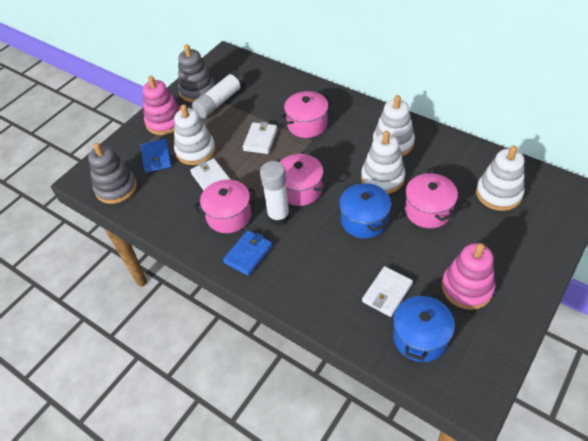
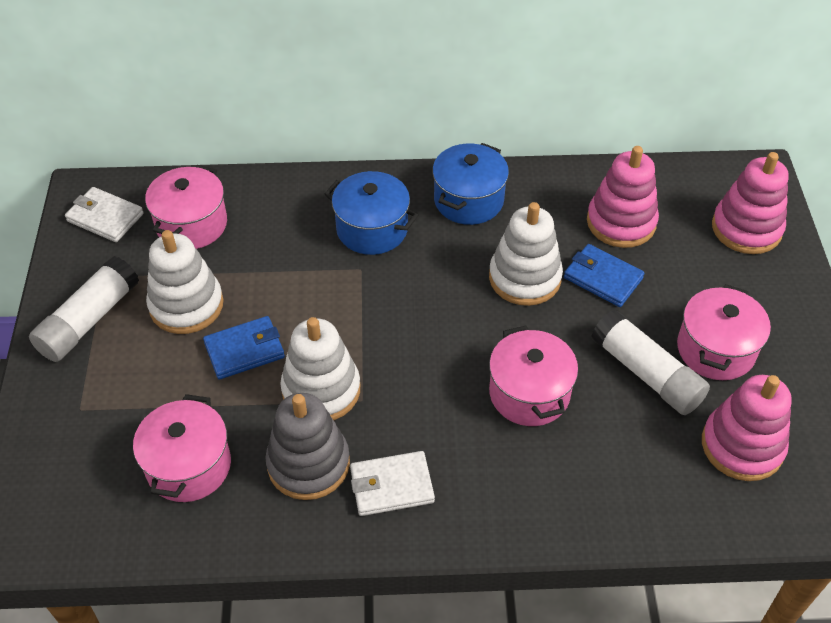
grey stacking toy: 2 -> 1
pink stacking toy: 2 -> 3
white stacking toy: 4 -> 3
white wallet: 3 -> 2

